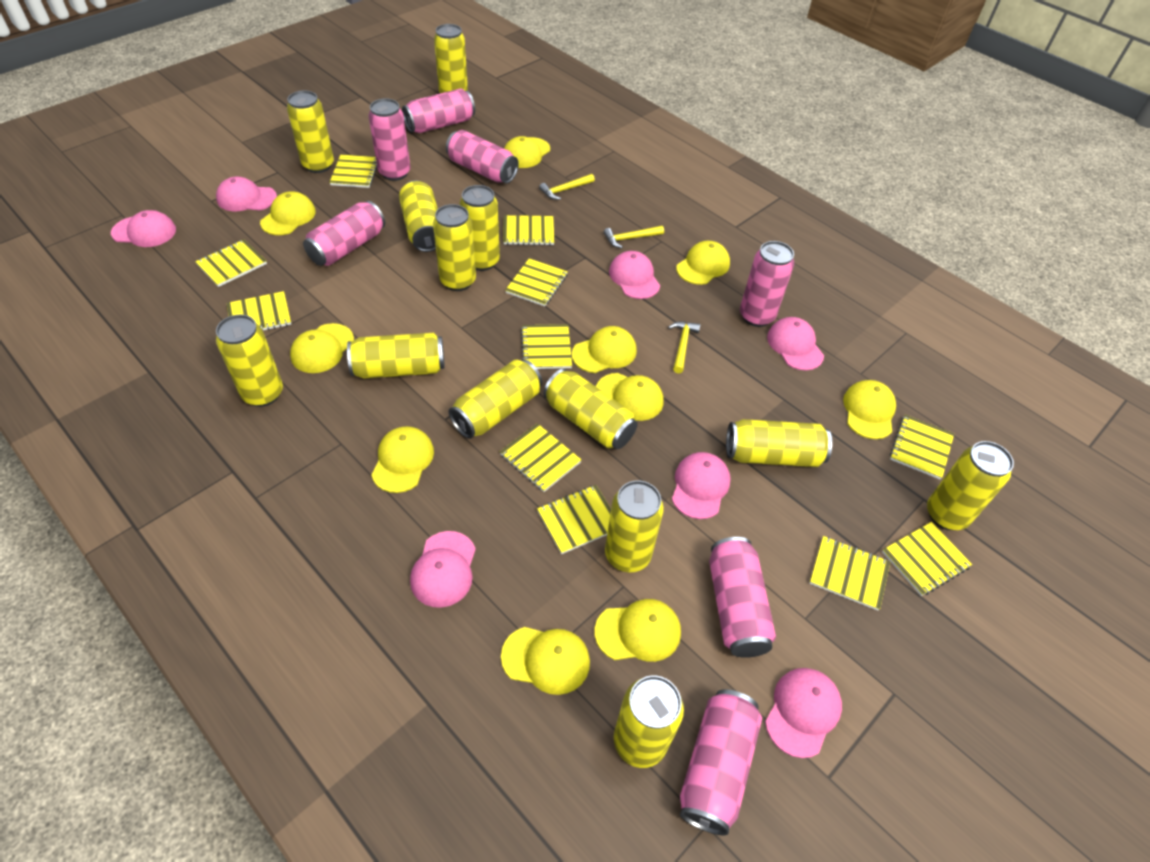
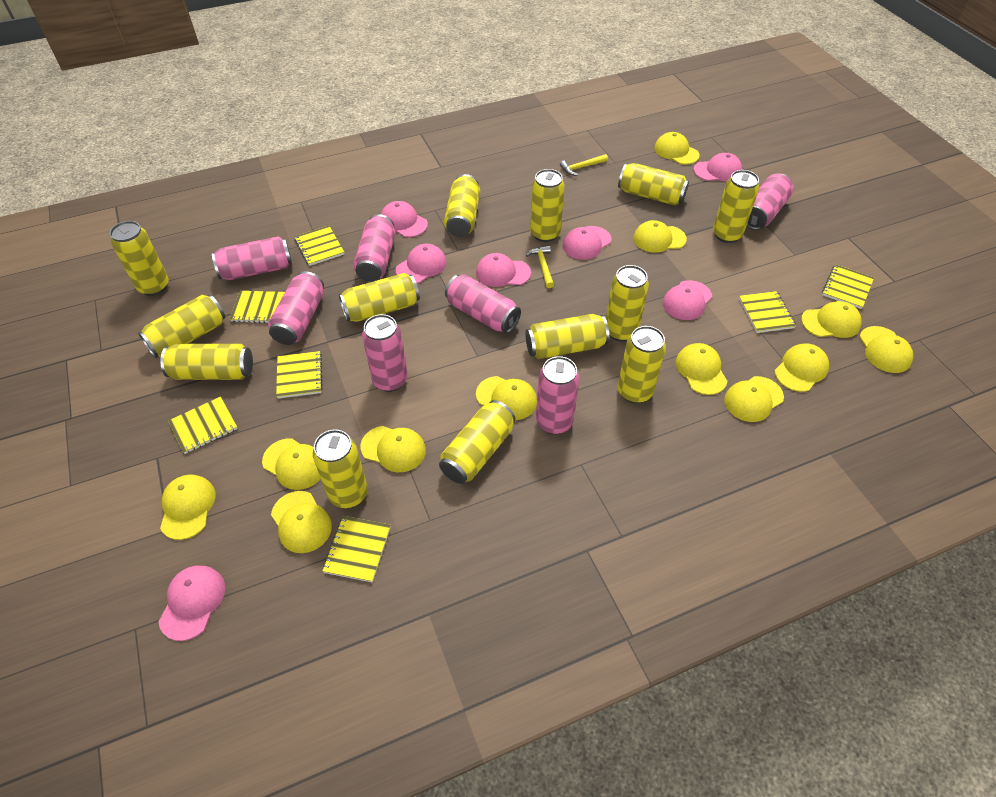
yellow cap: 10 -> 12
yellow hammer: 3 -> 2
yellow notebook: 11 -> 7

